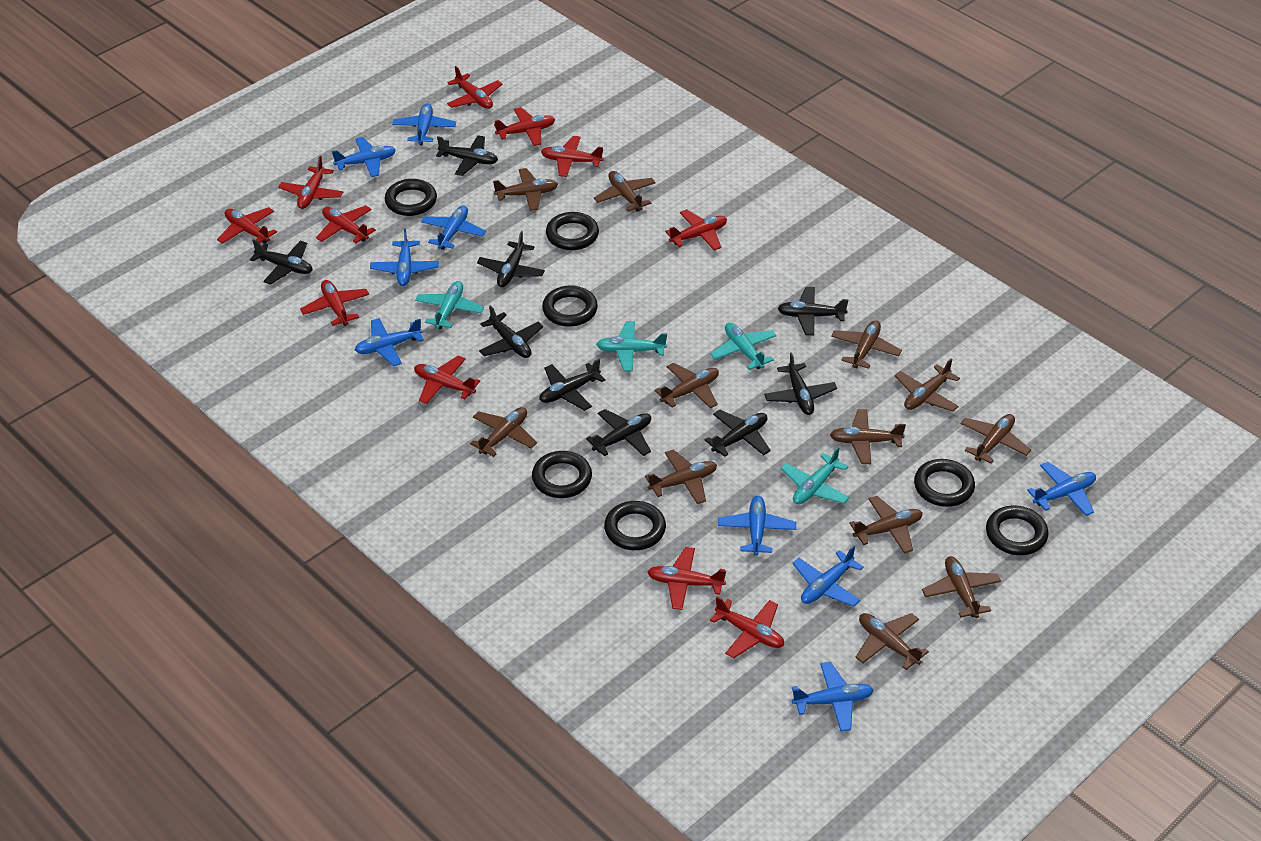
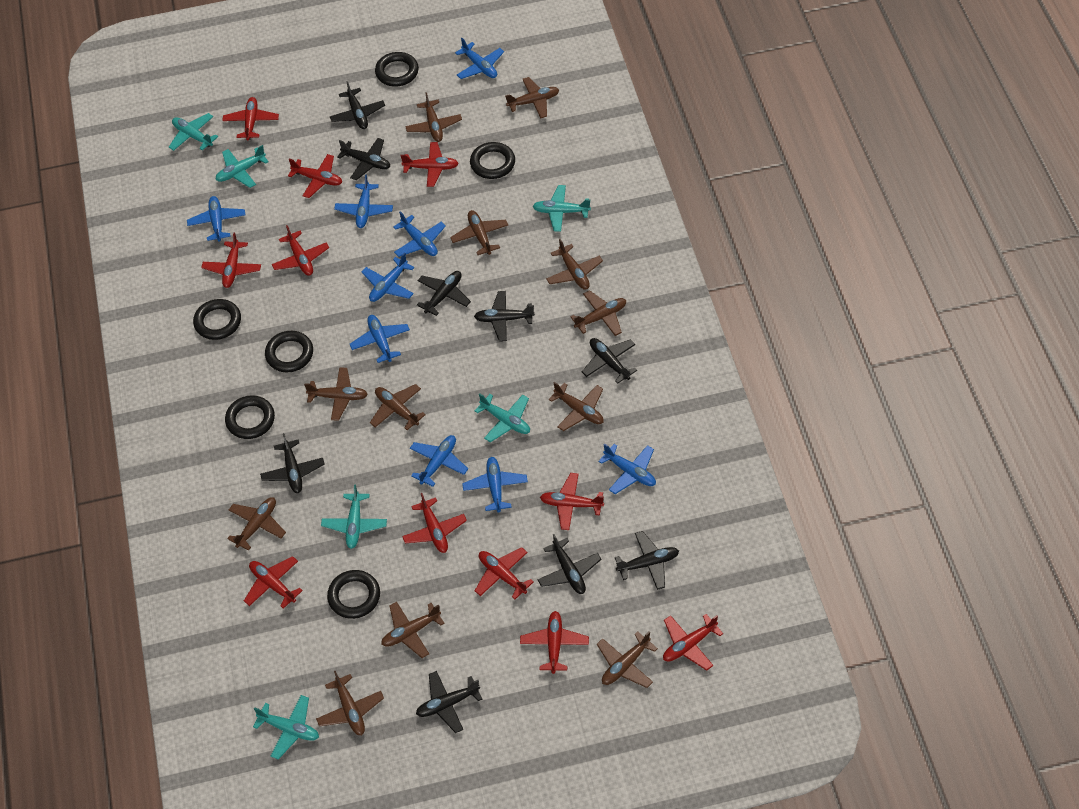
black ring: 7 -> 6
turquoise plane: 4 -> 6

